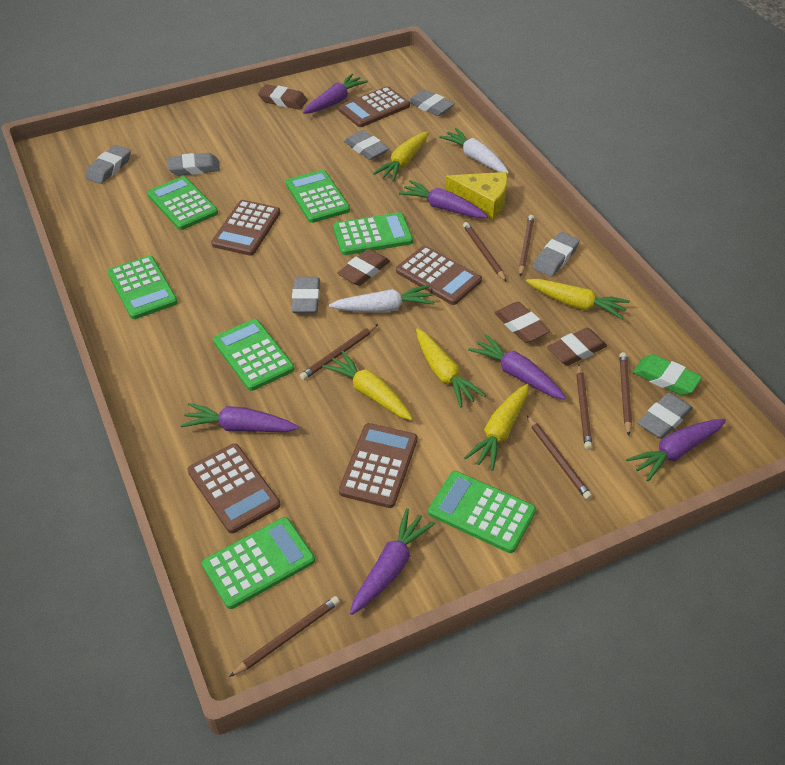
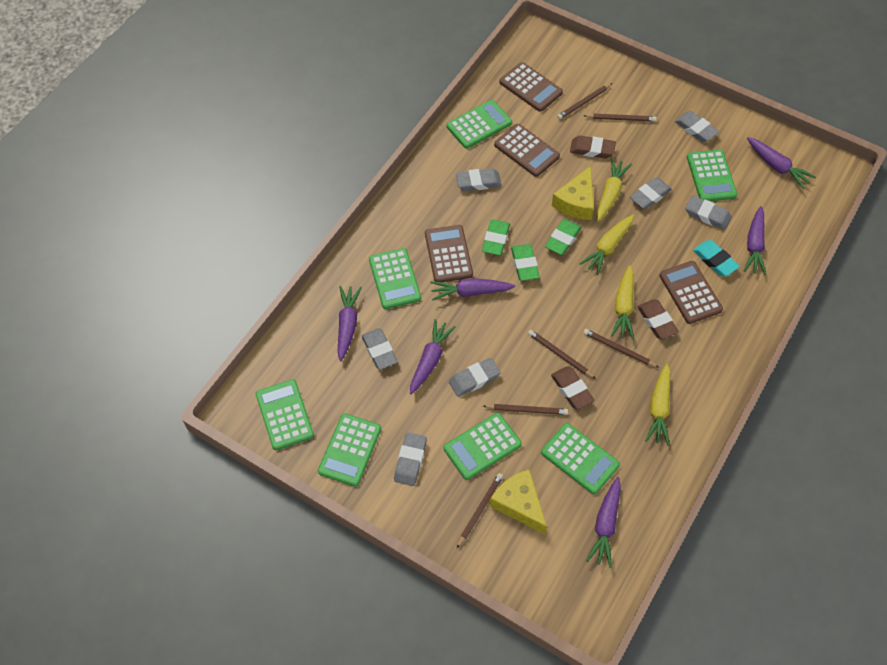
brown calculator: 5 -> 4
brown eraser: 4 -> 3
brown pencil: 7 -> 6
green eraser: 1 -> 3
turquoise eraser: 0 -> 1
white carrot: 2 -> 0
yellow carrot: 5 -> 4
yellow cheese: 1 -> 2

